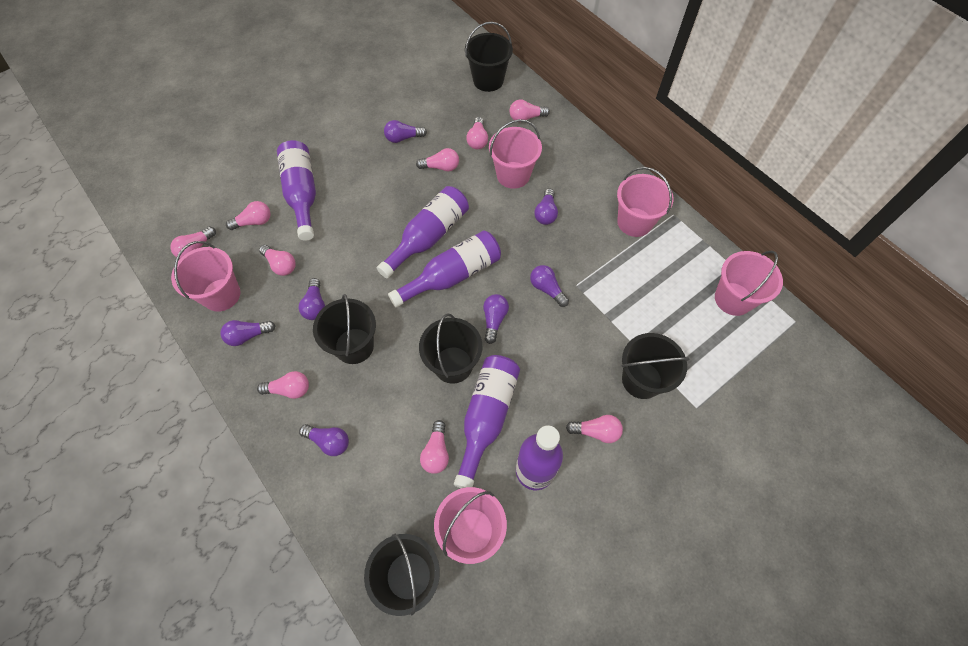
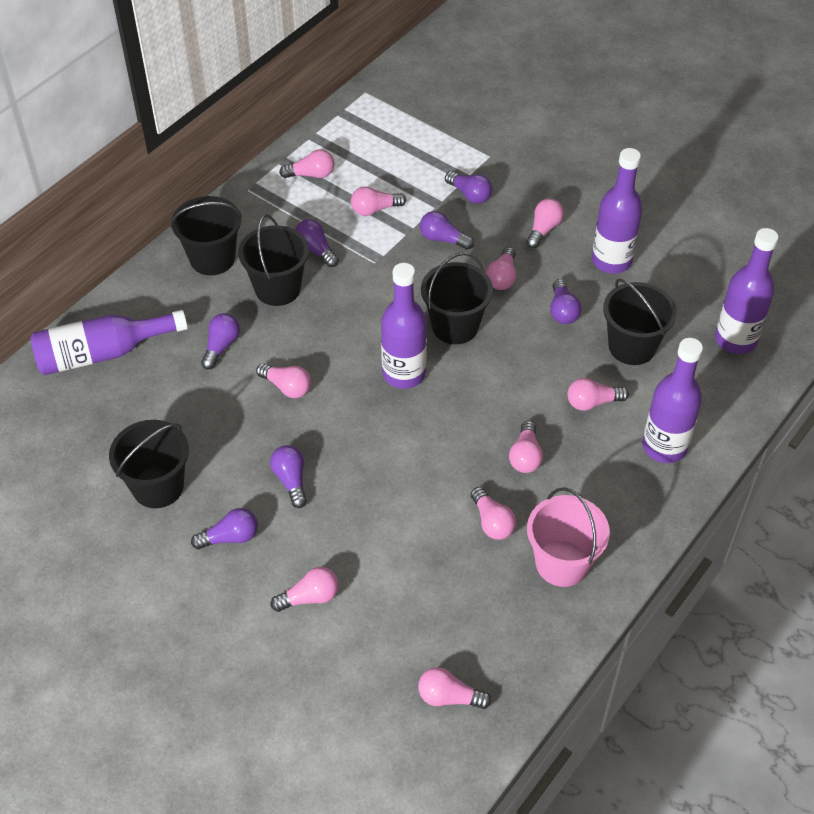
pink bucket: 5 -> 1
pink light bulb: 9 -> 10

